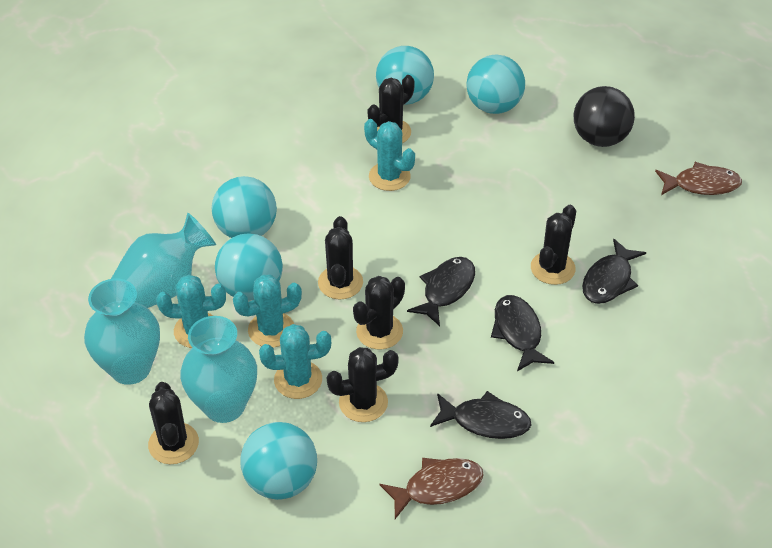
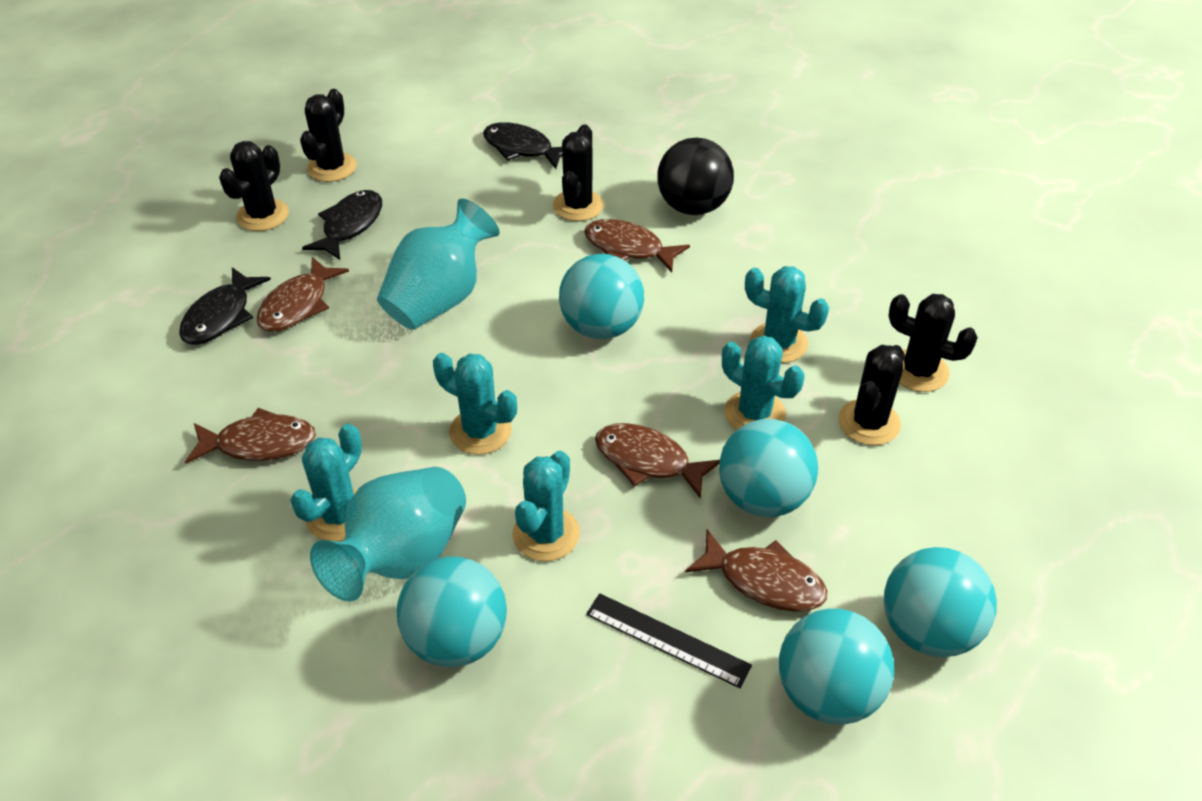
black cactus: 6 -> 5
black fish: 4 -> 3
black ruler: 0 -> 1
brown fish: 2 -> 5
turquoise cactus: 4 -> 5
turquoise vase: 3 -> 2

